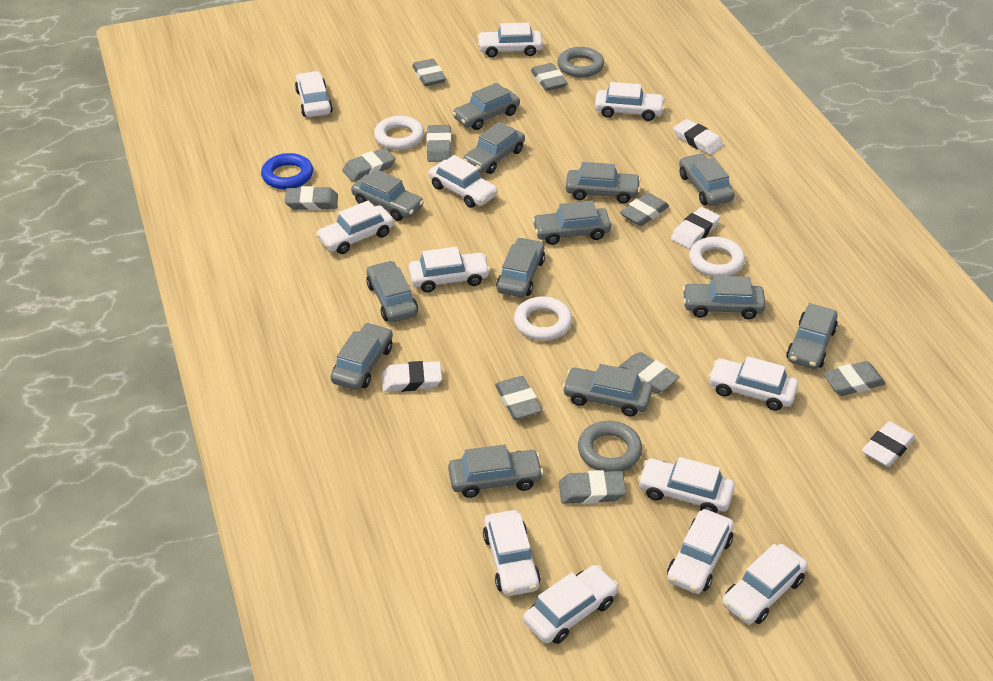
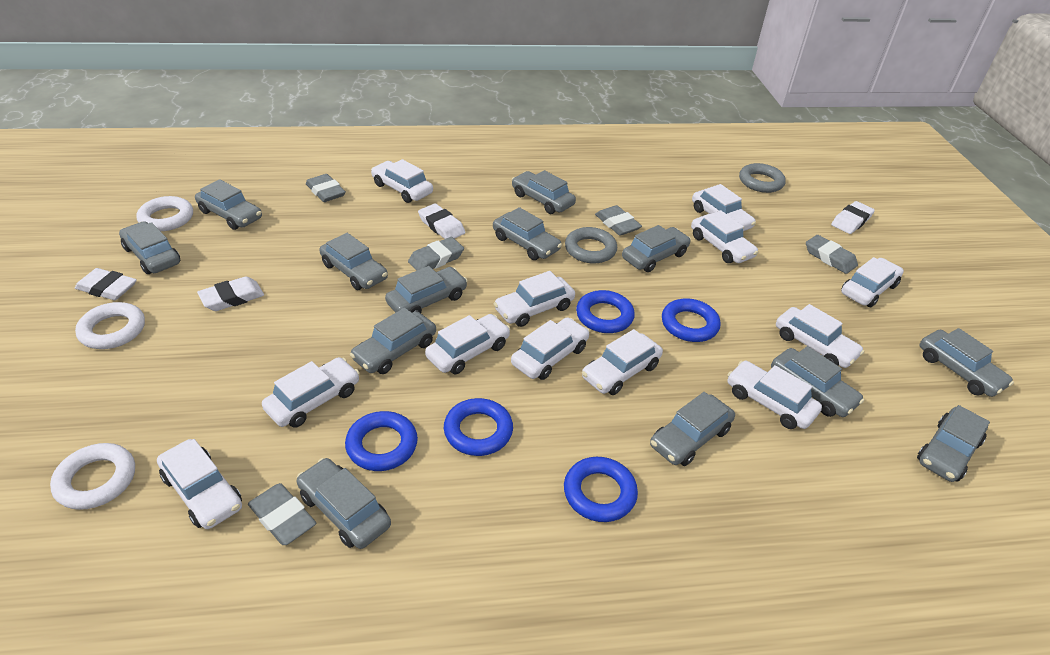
blue ring: 1 -> 5
grey eraser: 10 -> 5

